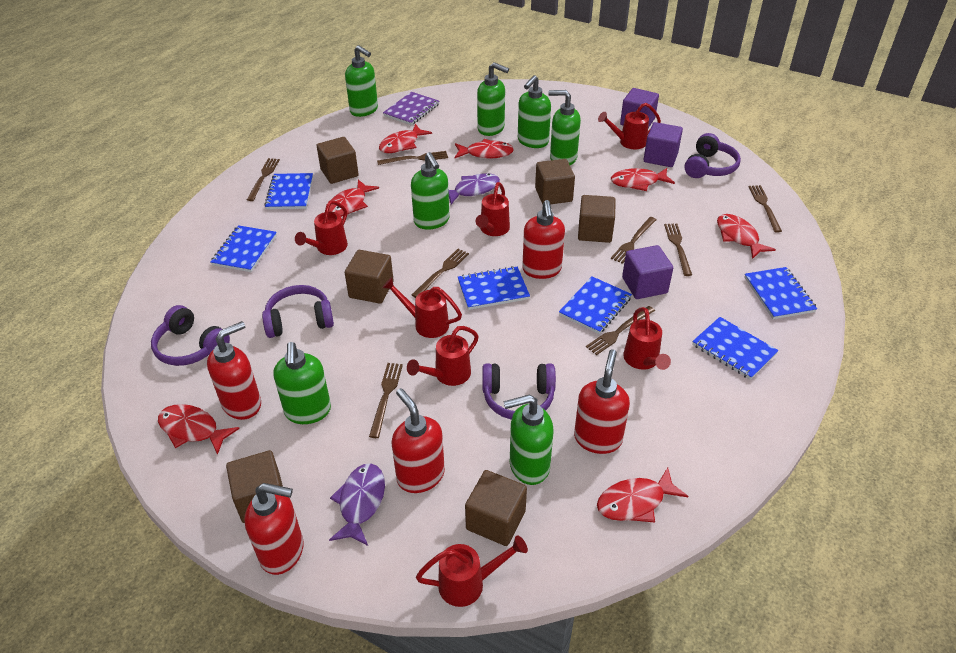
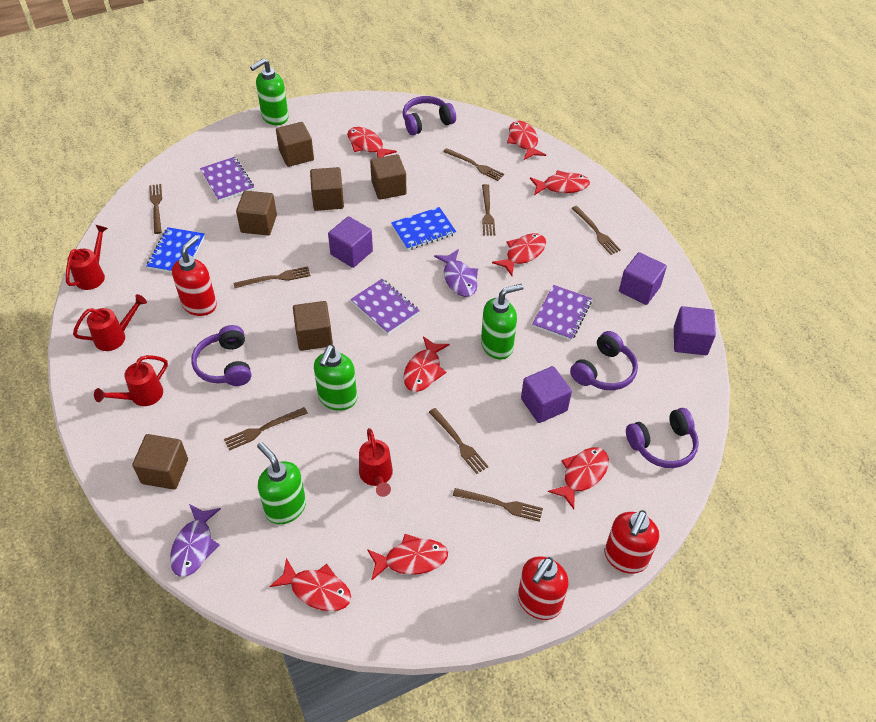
blue notebook: 6 -> 2
green soap dispenser: 7 -> 4
purple cube: 3 -> 4
purple notebook: 1 -> 3
red fish: 7 -> 8
red soap dispenser: 5 -> 3
red watering can: 7 -> 4

